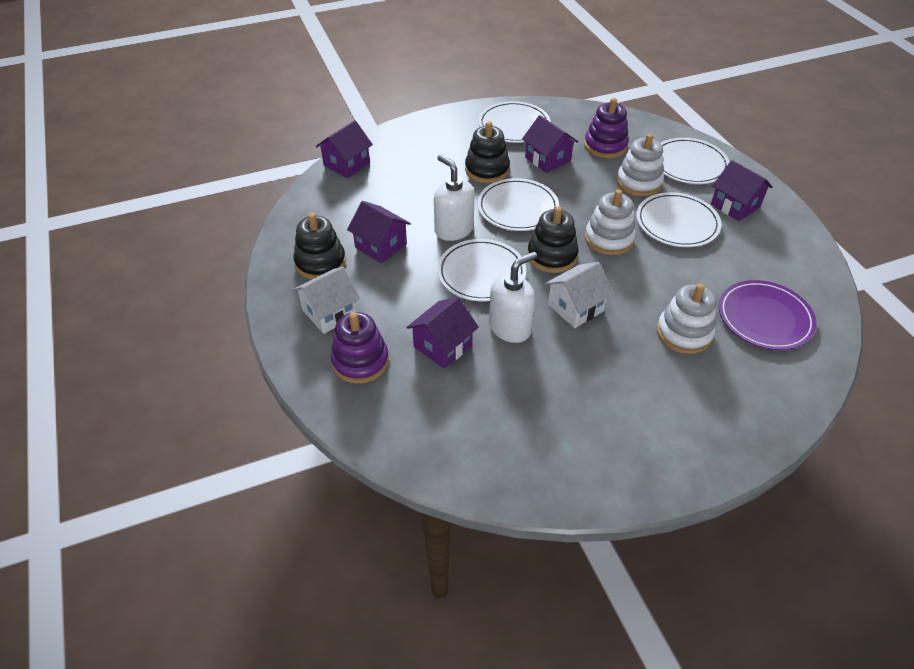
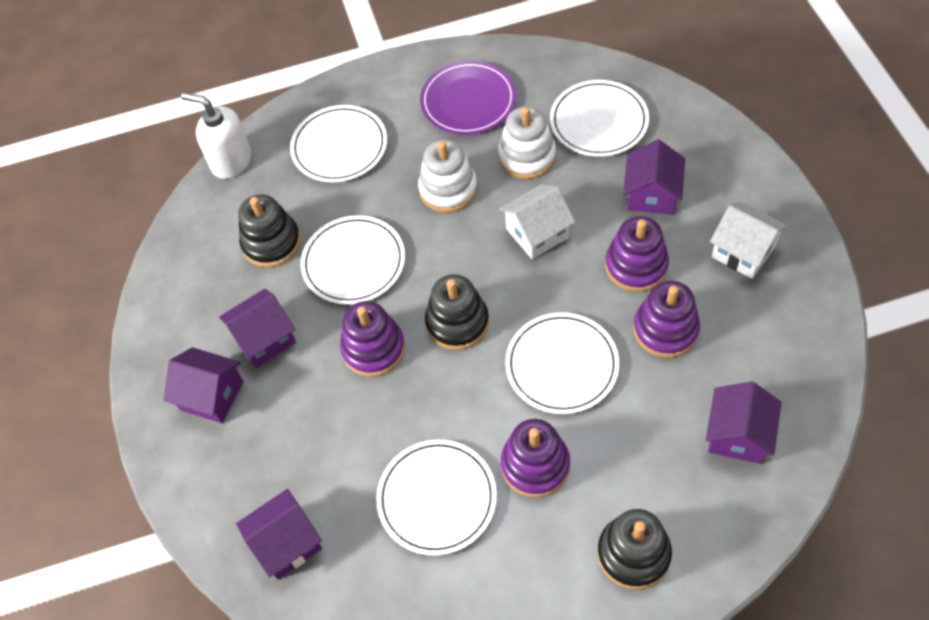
purple stacking toy: 2 -> 4
white soap dispenser: 2 -> 1
white stacking toy: 3 -> 2

